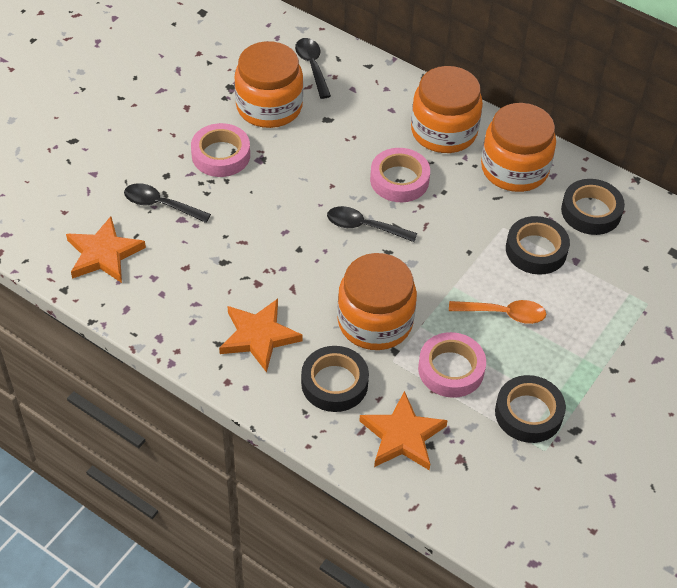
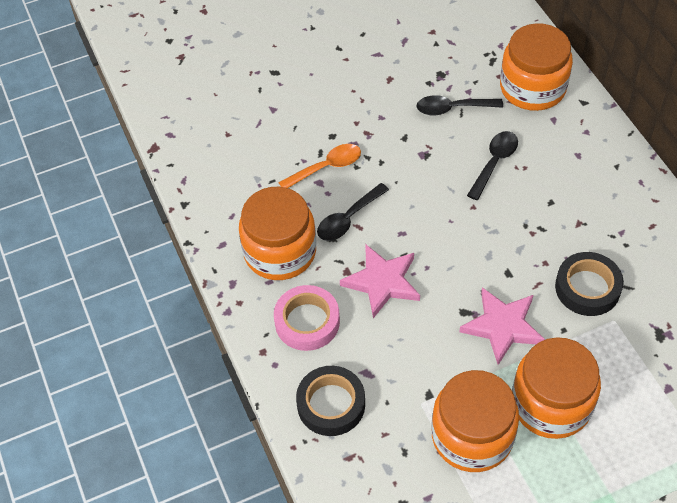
black tape: 4 -> 2
orange star: 3 -> 0
pink star: 0 -> 2
pink tape: 3 -> 1

